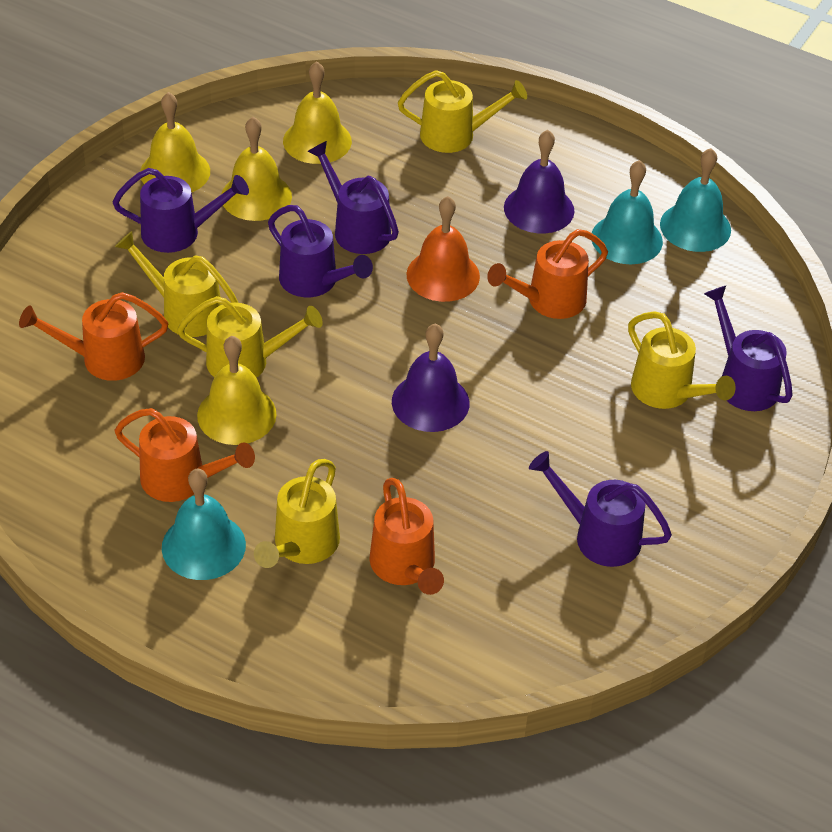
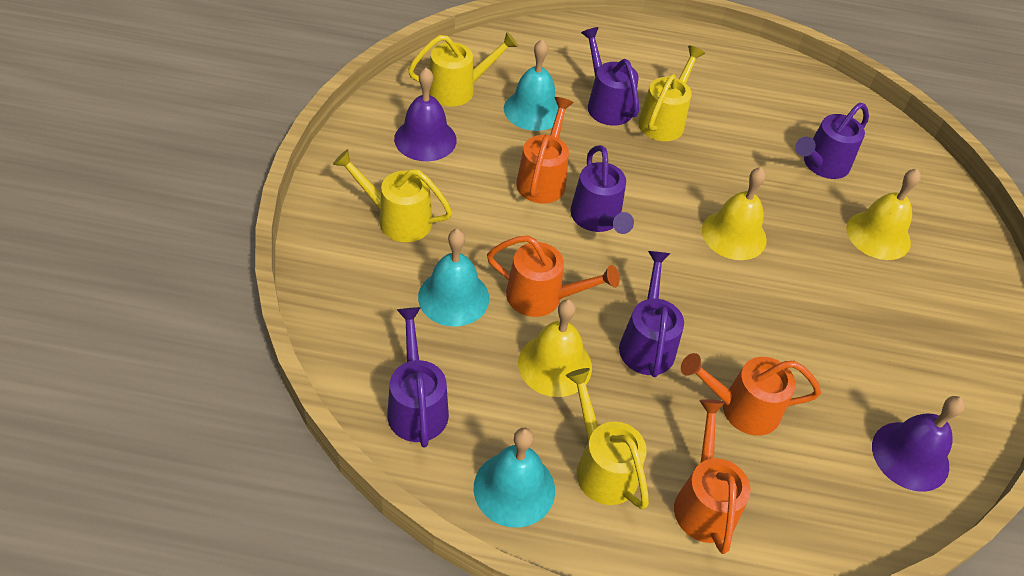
orange bell: 1 -> 0
yellow bell: 4 -> 3
yellow watering can: 5 -> 4

